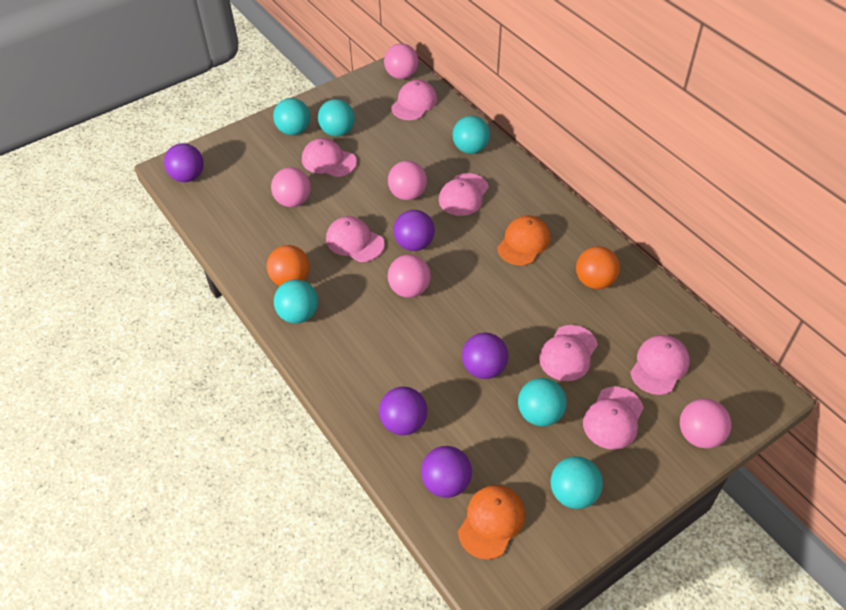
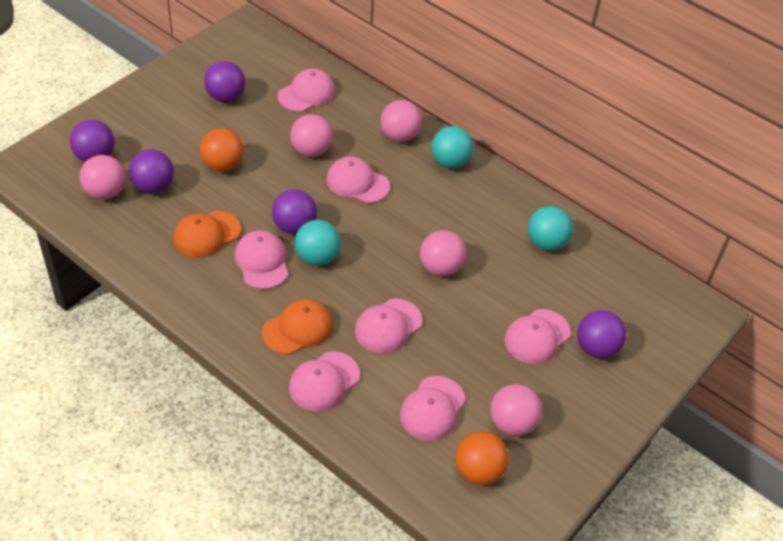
turquoise ball: 6 -> 3

